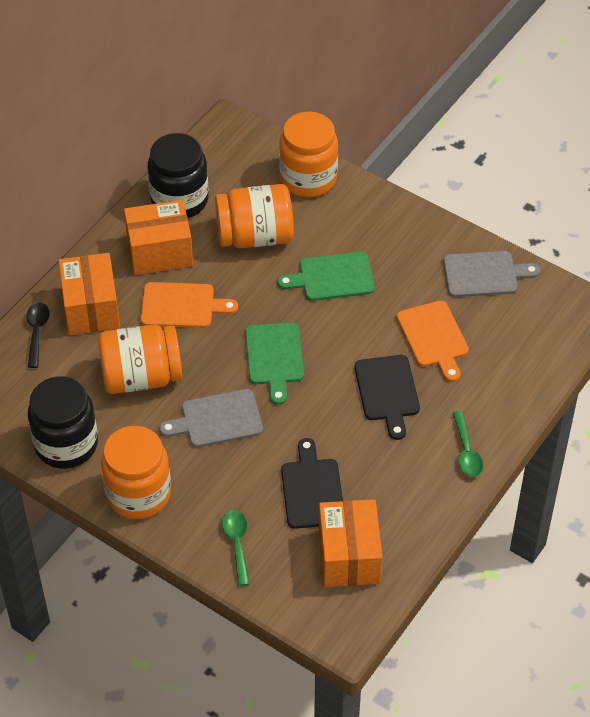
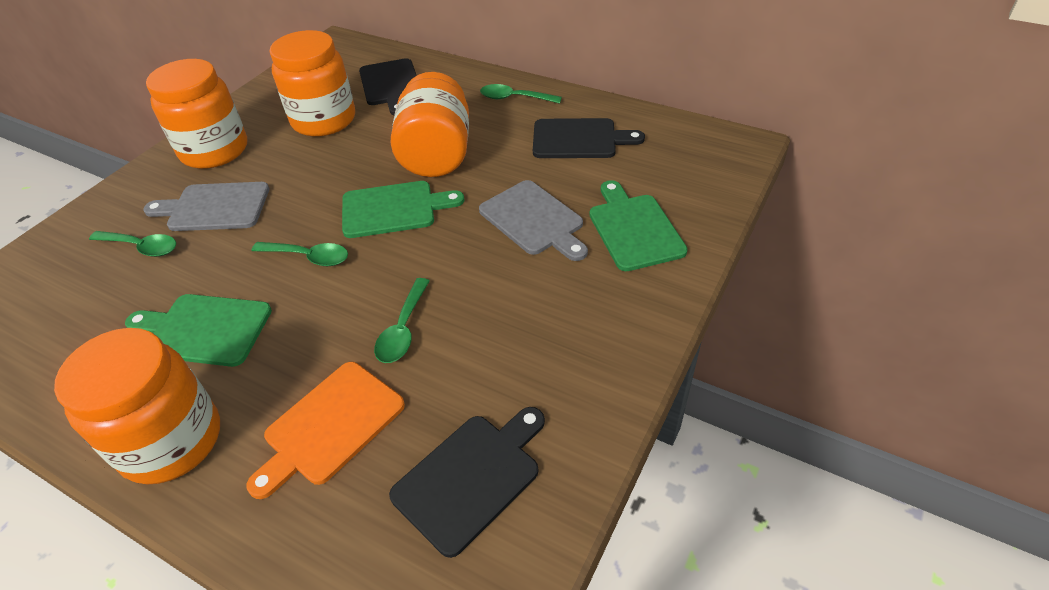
black cutting board: 2 -> 3
black jar: 2 -> 0
black spoon: 1 -> 0
green cutting board: 2 -> 3
green spoon: 2 -> 4
orange box: 3 -> 0
orange cutting board: 2 -> 1

